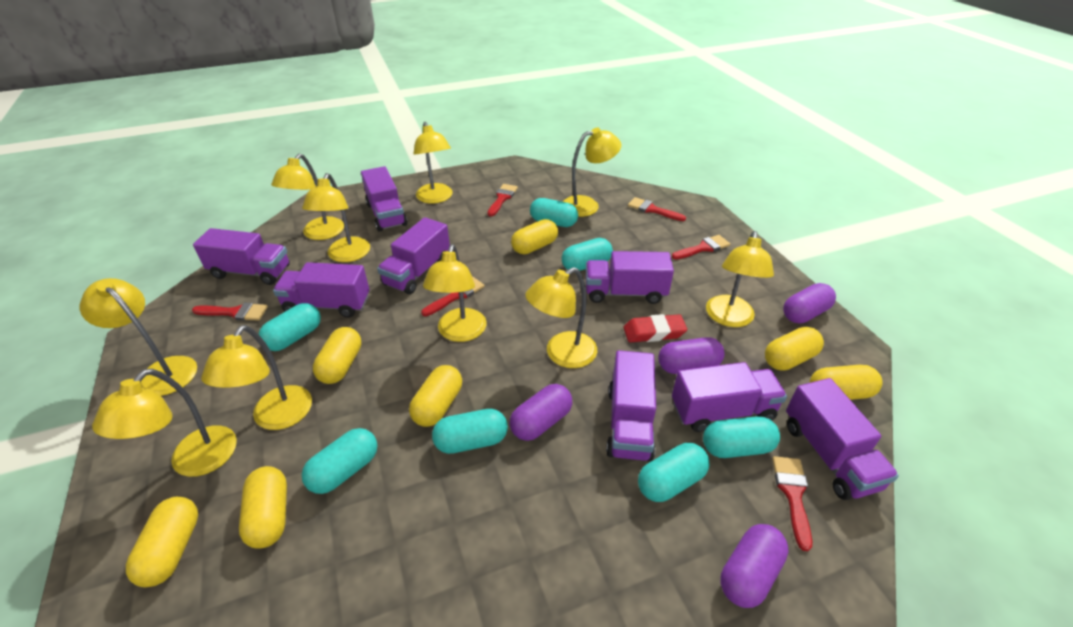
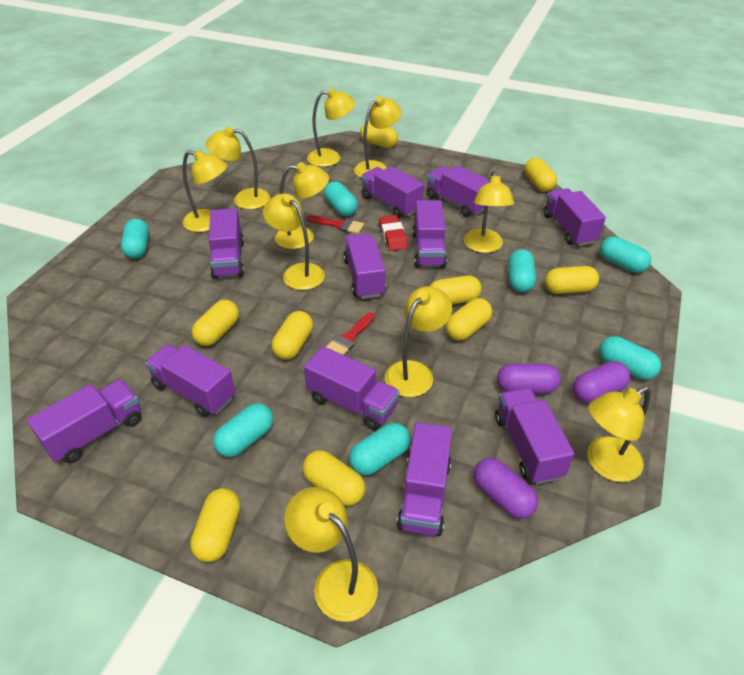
purple capsule: 4 -> 3
purple truck: 8 -> 11
red brush: 6 -> 2
yellow capsule: 7 -> 9

